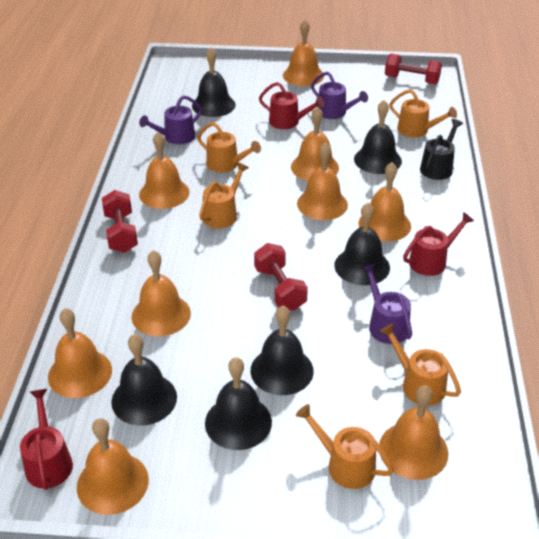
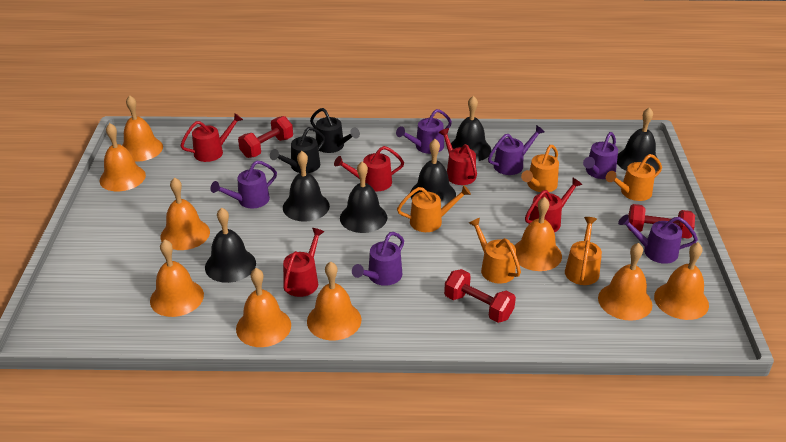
black watering can: 1 -> 2
purple watering can: 3 -> 6
red watering can: 3 -> 5

